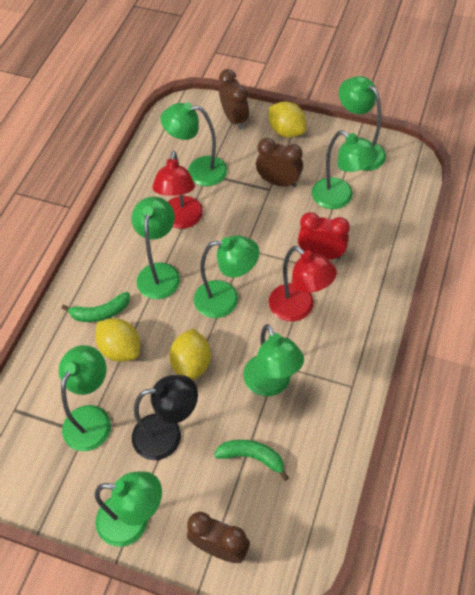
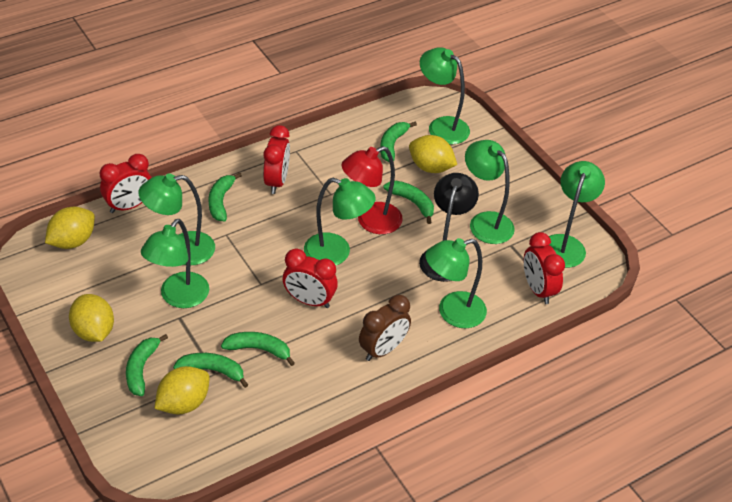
brown clock: 3 -> 1
green banana: 2 -> 6
green lamp: 8 -> 7
red clock: 1 -> 4
red lamp: 2 -> 1
yellow lemon: 3 -> 4

